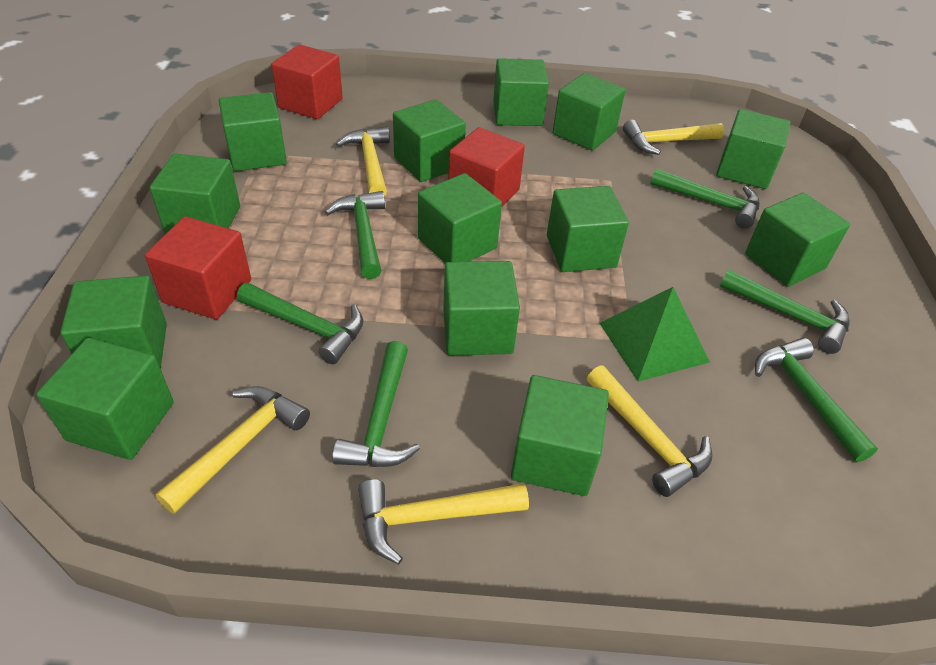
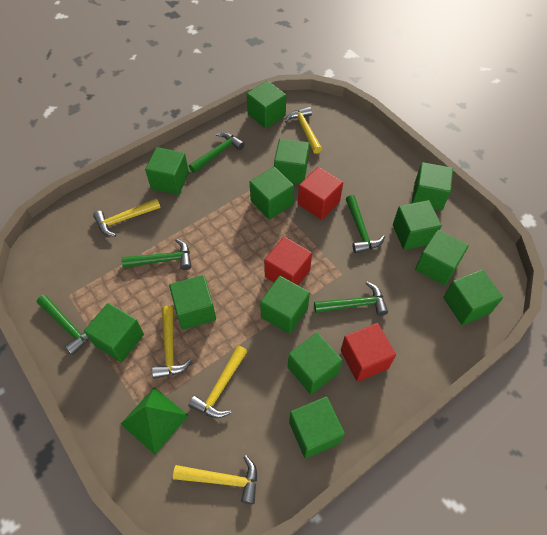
green hammer: 6 -> 5

